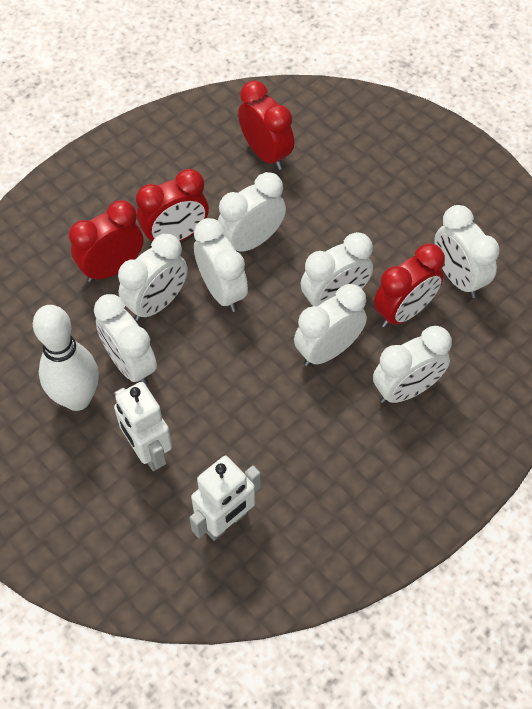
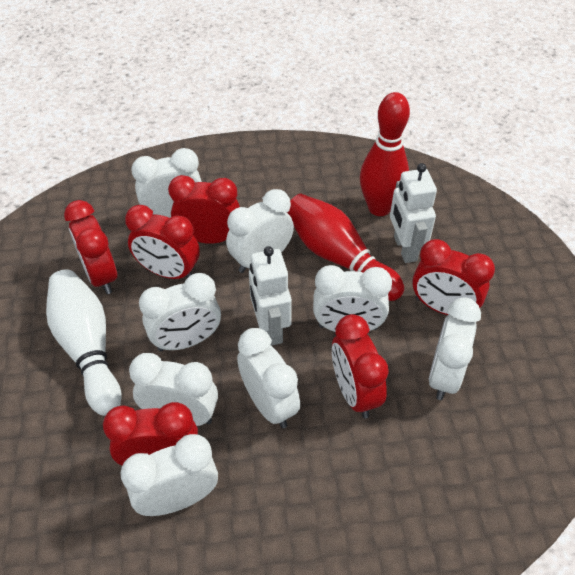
red bowling pin: 0 -> 2
red clock: 4 -> 6

